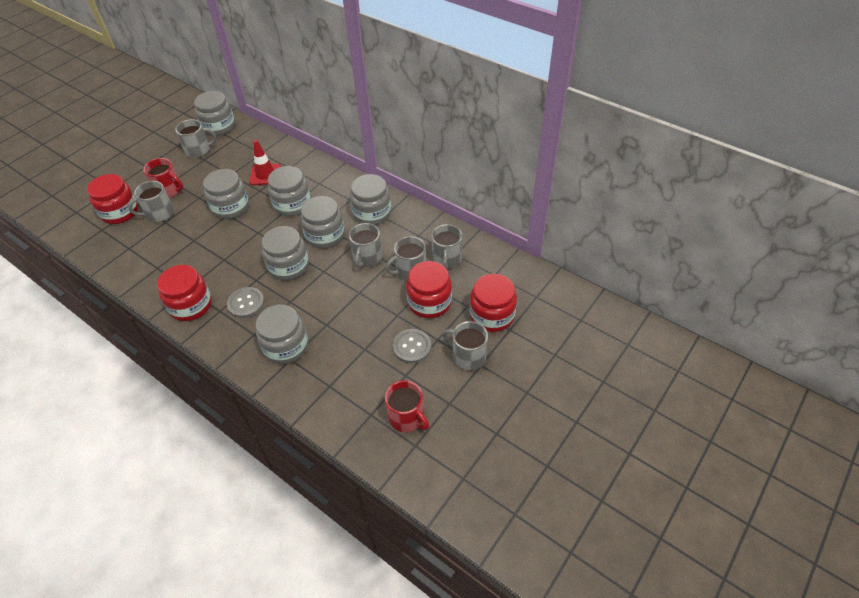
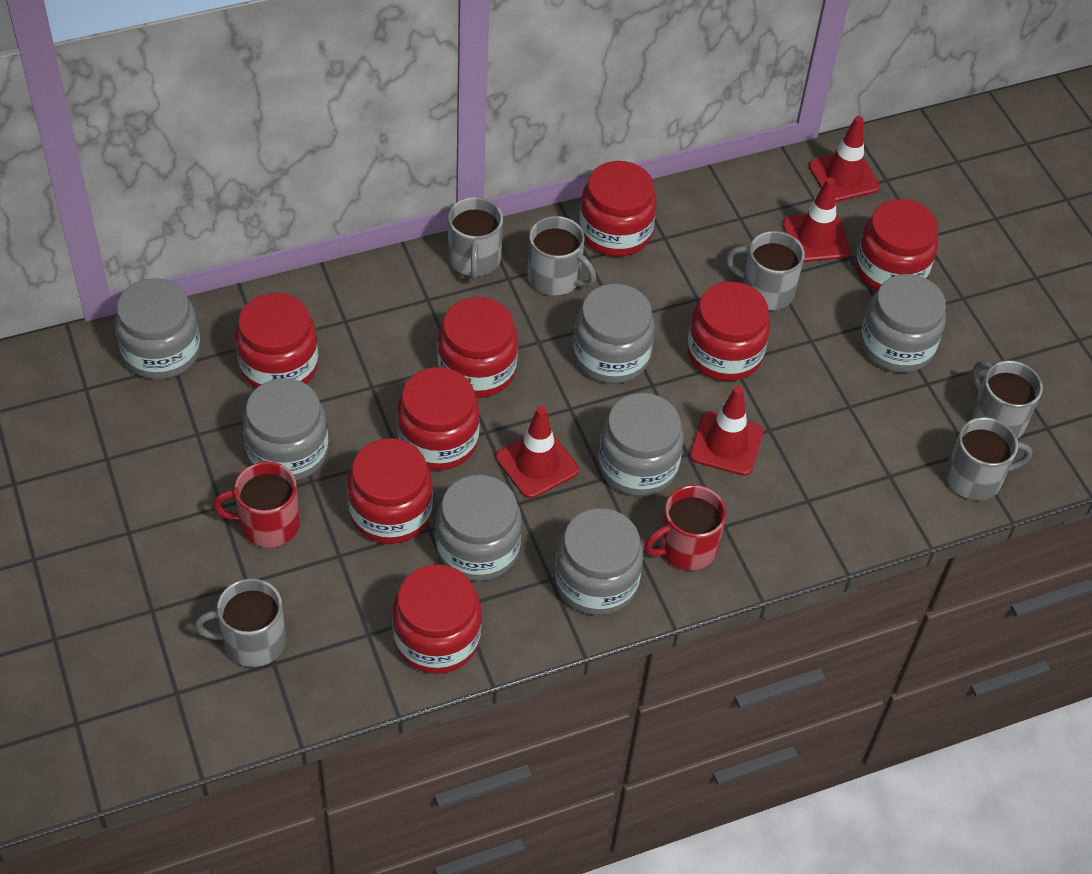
grey button: 2 -> 0
red jar: 4 -> 8
red traffic cone: 1 -> 4

